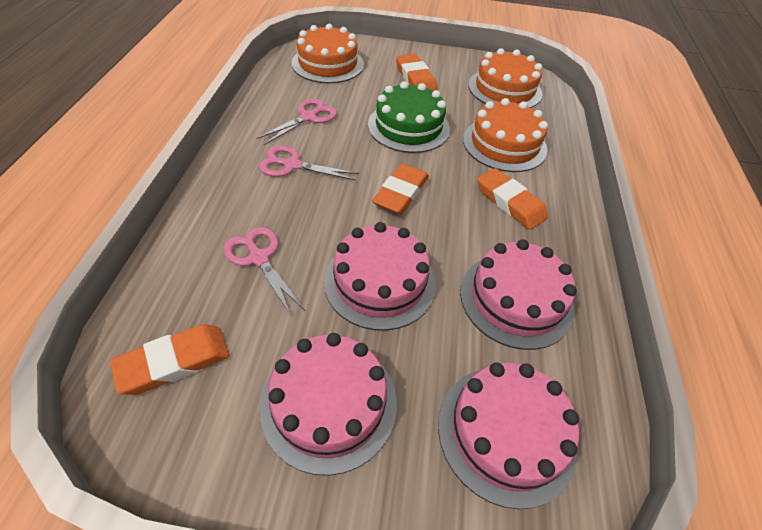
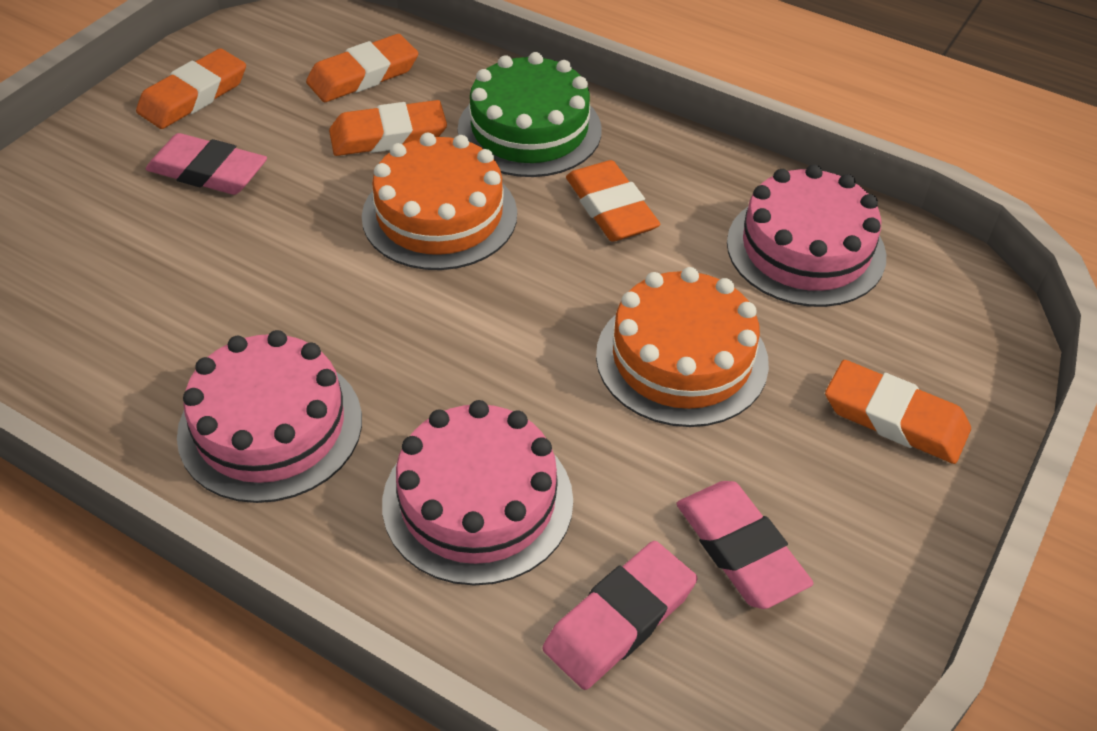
orange cake: 3 -> 2
orange eraser: 4 -> 5
pink cake: 4 -> 3
pink eraser: 0 -> 3
pink scissors: 3 -> 0

